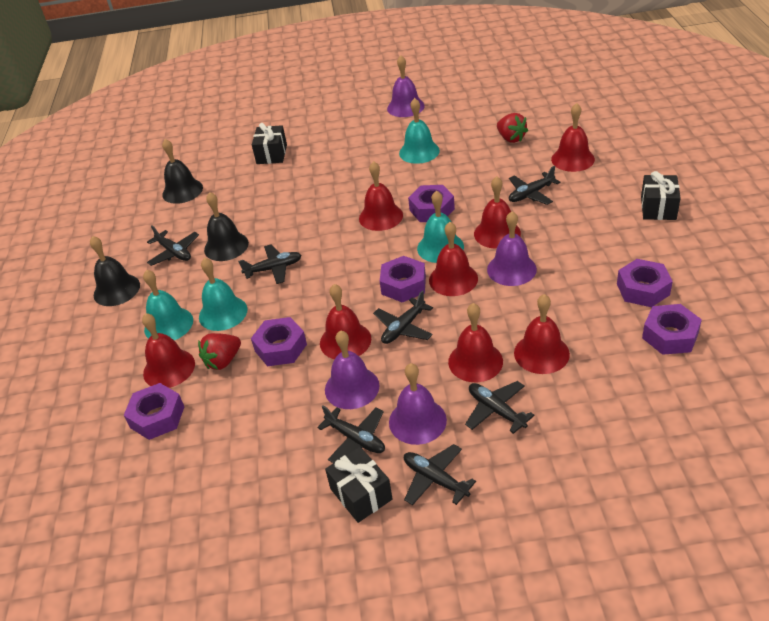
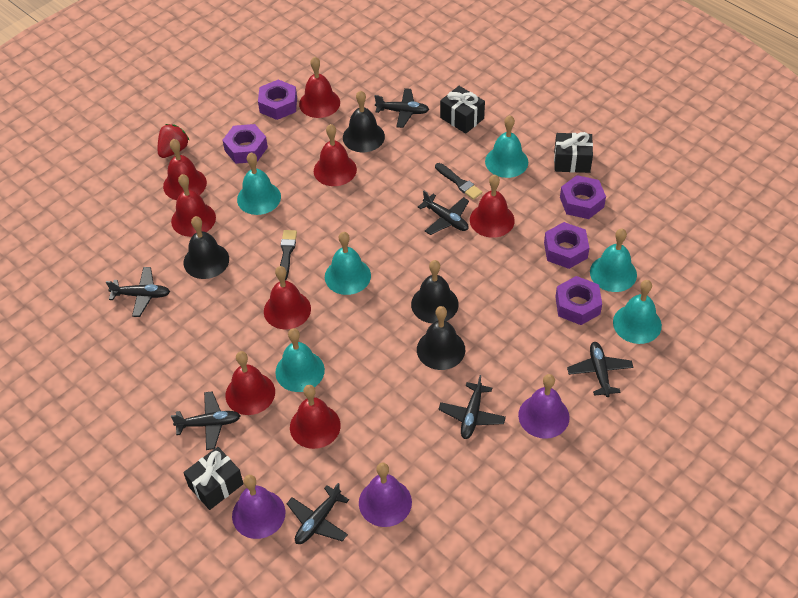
black bell: 3 -> 4
black brush: 0 -> 2
purple bell: 4 -> 3
purple nut: 6 -> 5
red strawberry: 2 -> 1
turquoise bell: 4 -> 6

